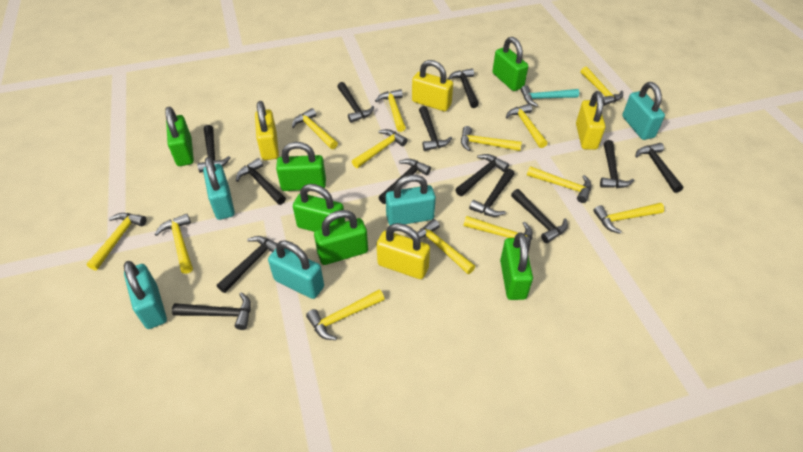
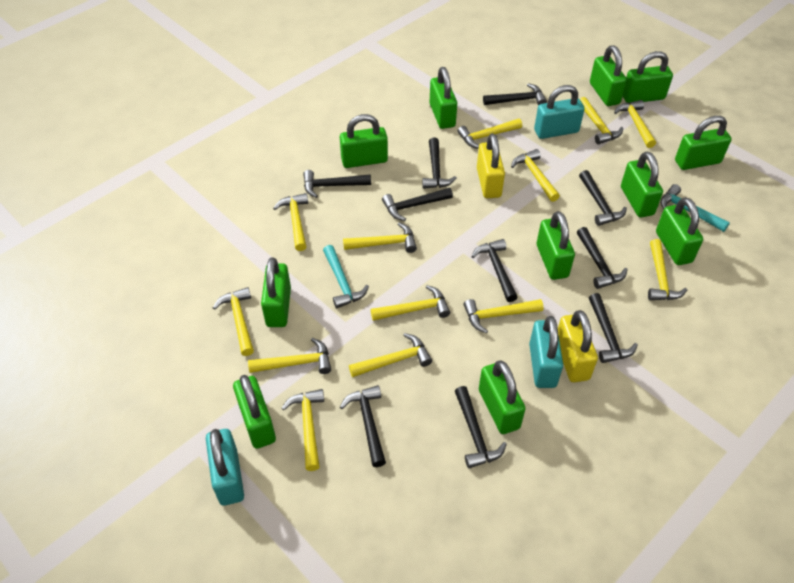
black hammer: 13 -> 10
green padlock: 6 -> 11
turquoise hammer: 1 -> 2
turquoise padlock: 5 -> 3
yellow padlock: 4 -> 2

